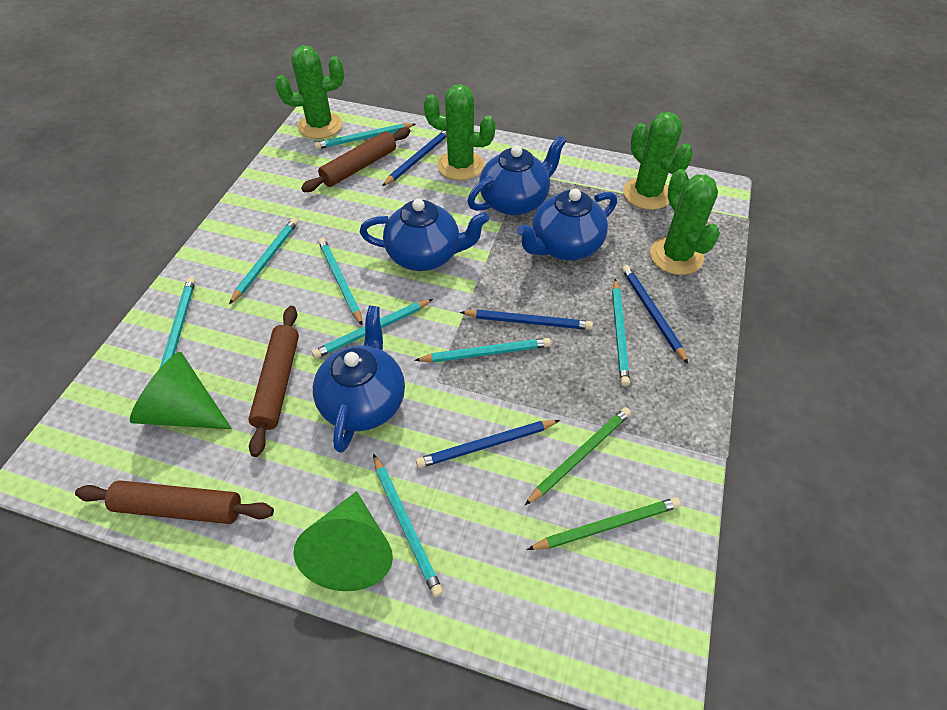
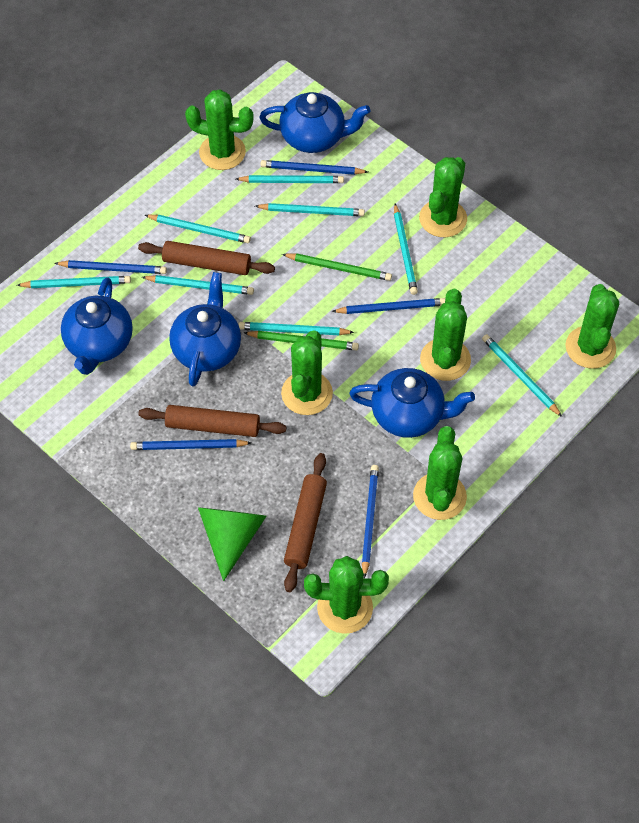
blue pencil: 4 -> 5
green cactus: 4 -> 7
green cone: 2 -> 1

